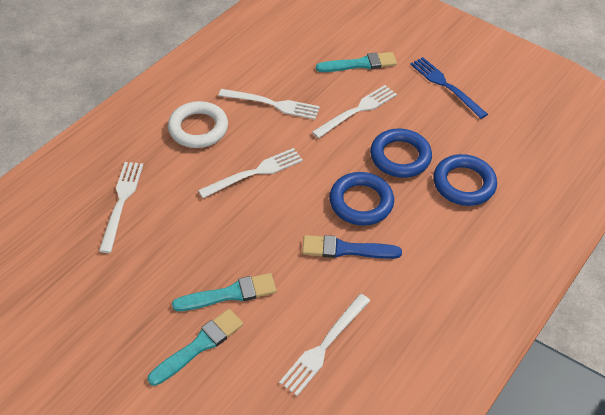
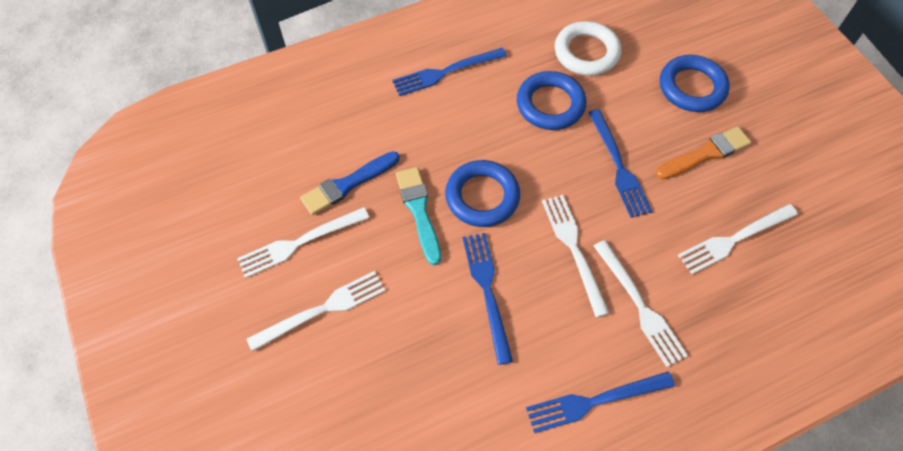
blue fork: 1 -> 4
orange brush: 0 -> 1
turquoise brush: 3 -> 1

